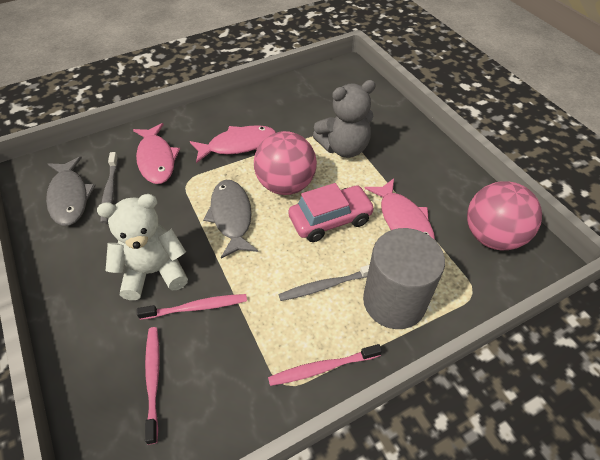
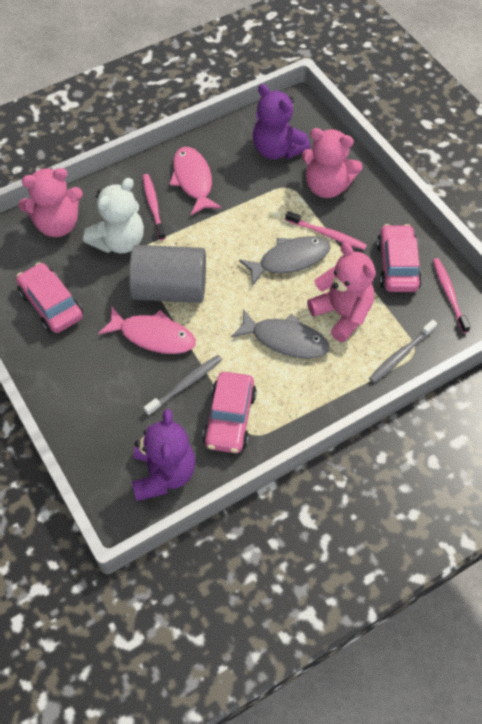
grey teddy bear: 1 -> 0
pink ball: 2 -> 0
pink car: 1 -> 3
pink fish: 3 -> 2
pink teddy bear: 0 -> 3
purple teddy bear: 0 -> 2

